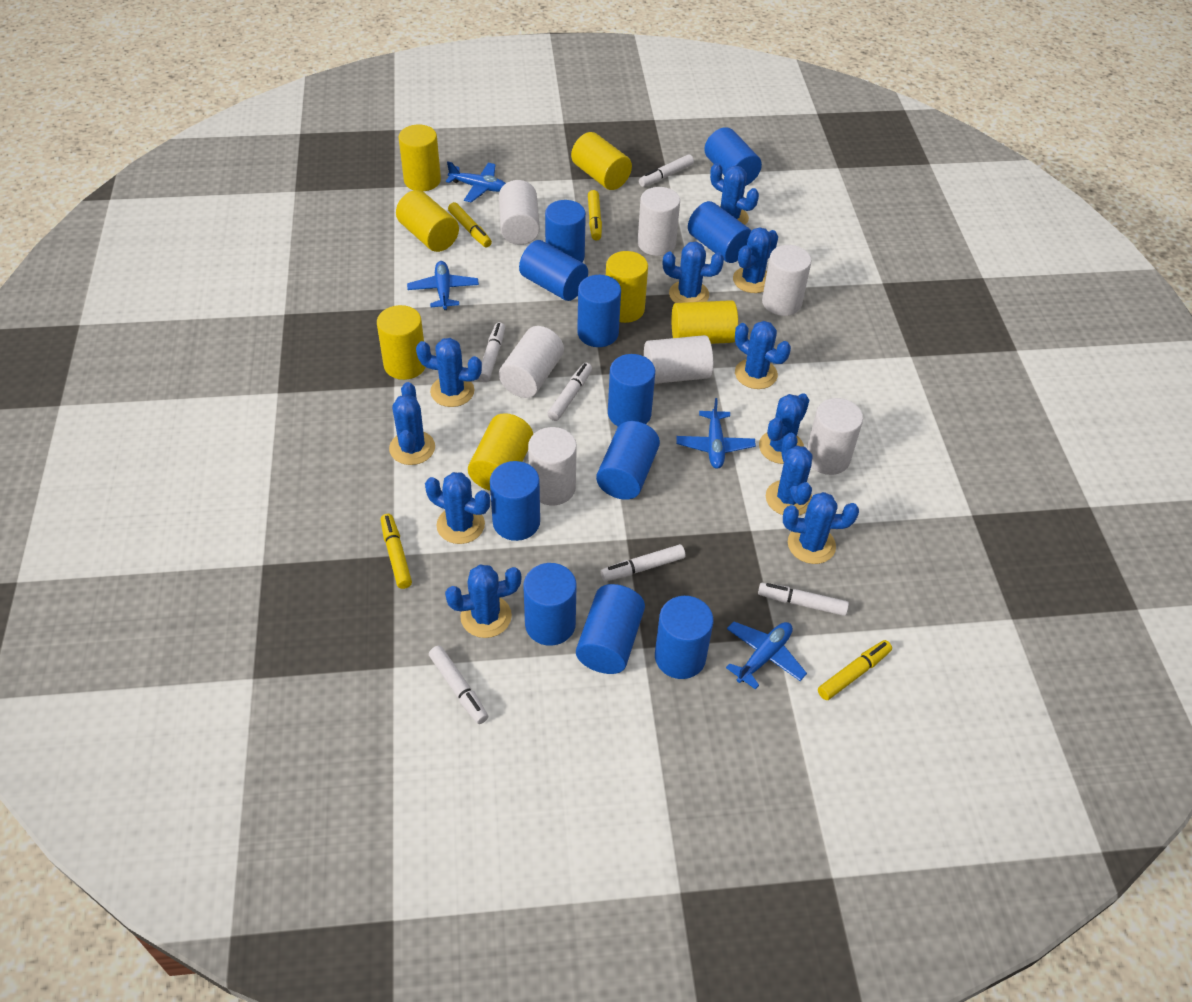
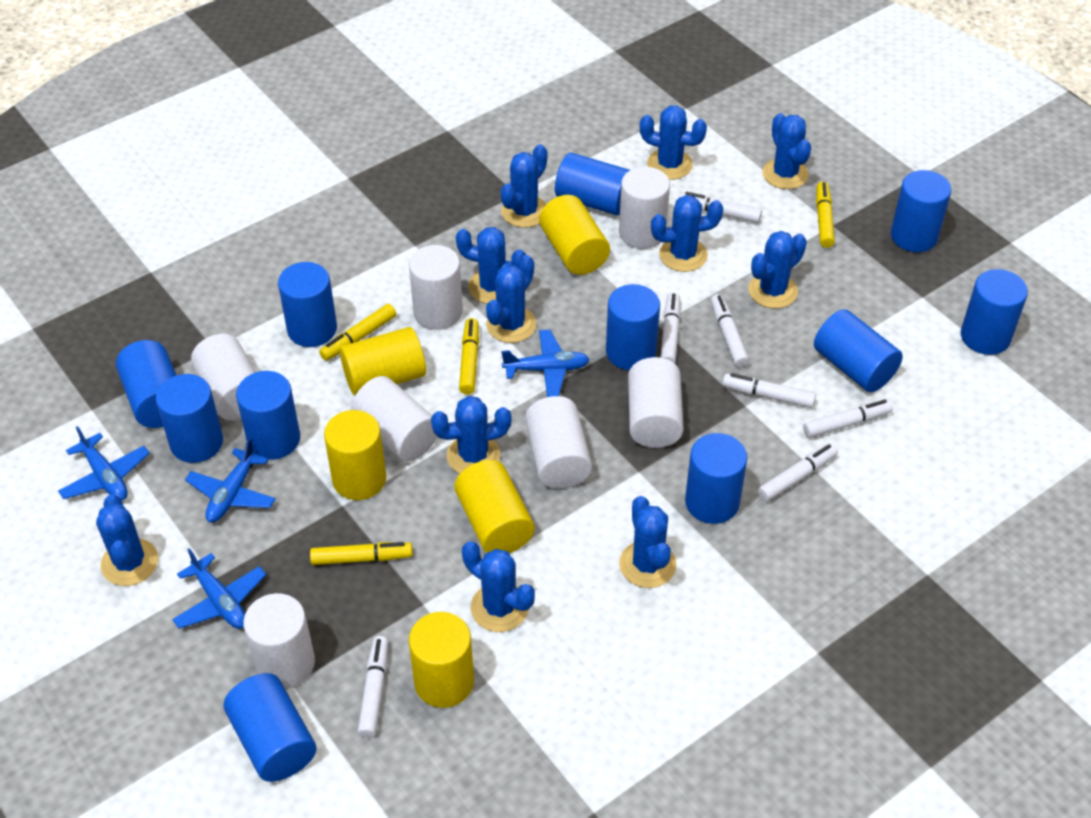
white marker: 6 -> 7
yellow cylinder: 7 -> 5

